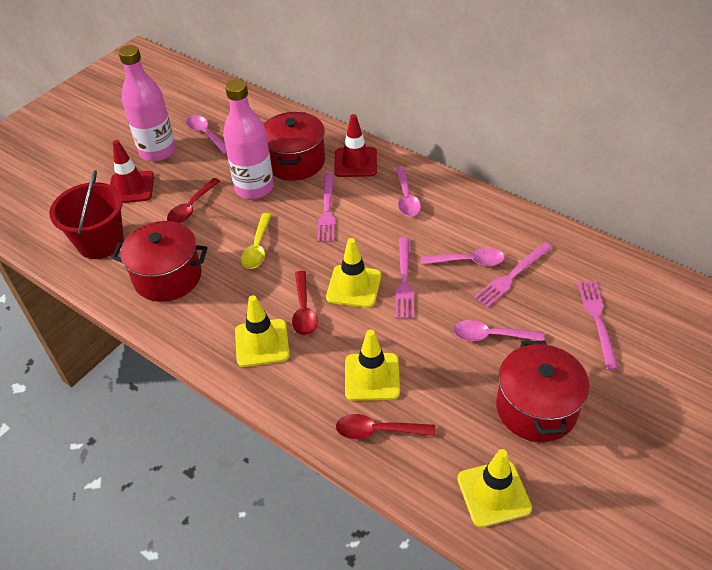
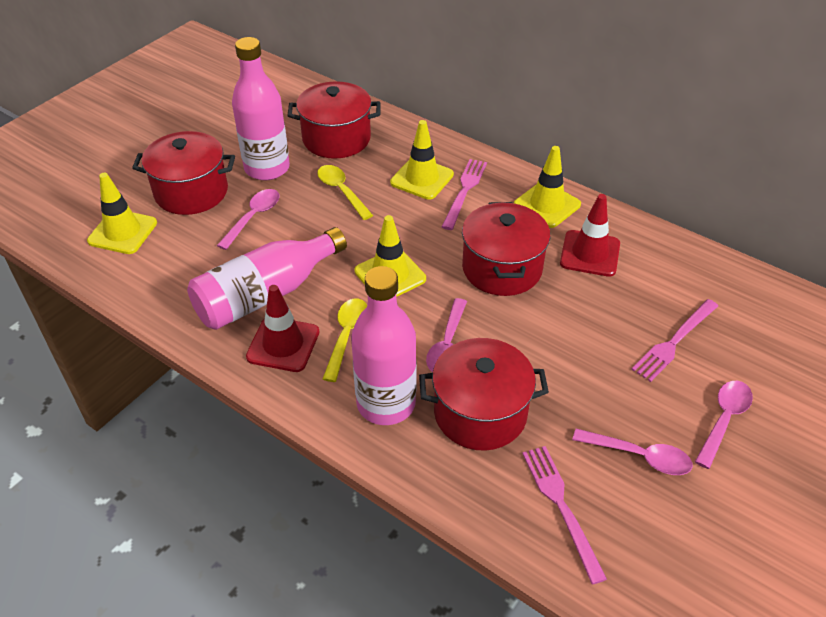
pink bottle: 2 -> 3
pink fork: 4 -> 3
red bucket: 1 -> 0
red pot: 3 -> 4
red spoon: 3 -> 0
yellow spoon: 1 -> 2

